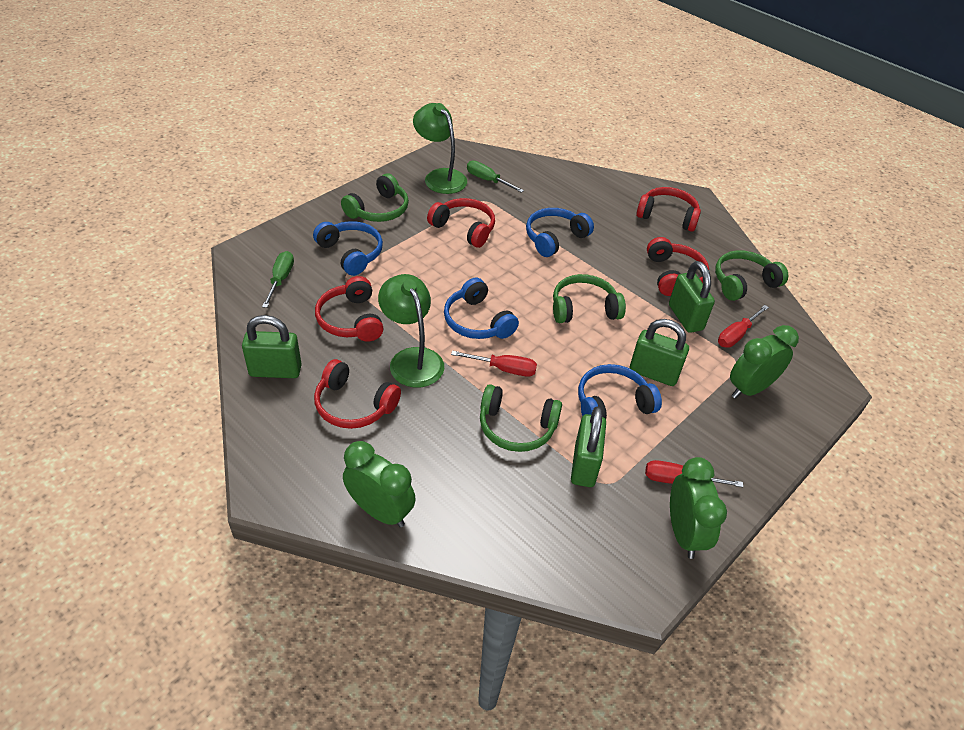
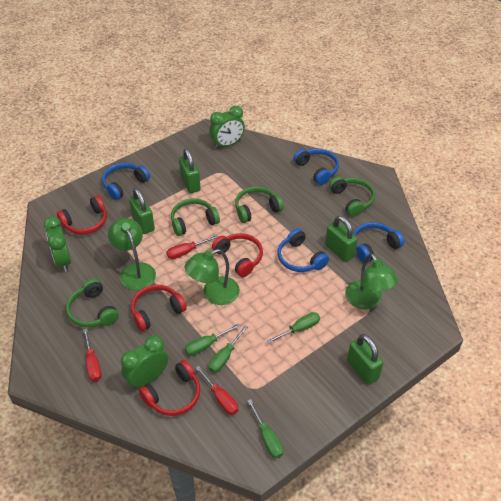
green lamp: 2 -> 3
green screwdriver: 2 -> 4
red headphones: 5 -> 4

